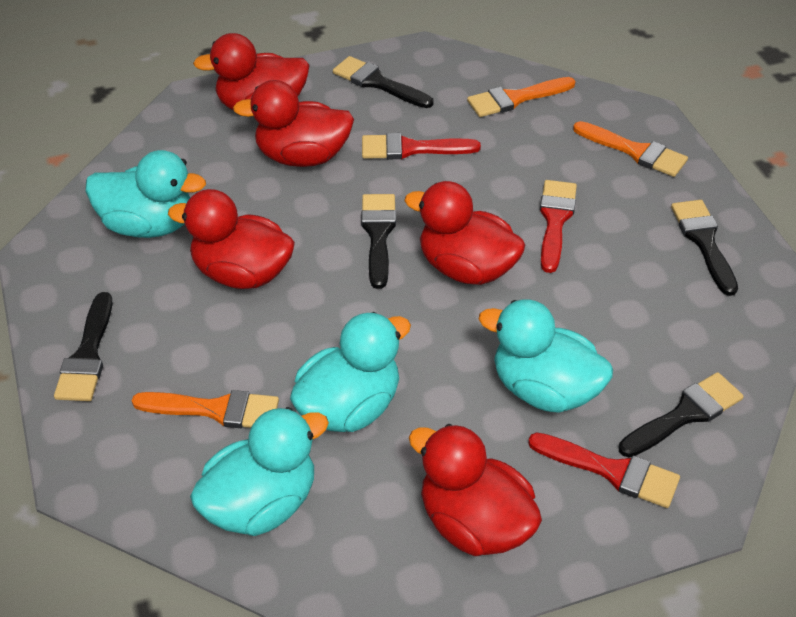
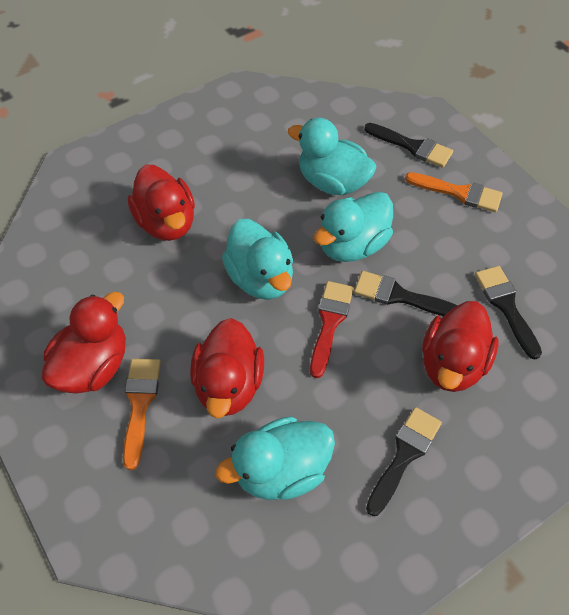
black brush: 5 -> 4
orange brush: 3 -> 2
red brush: 3 -> 1
red duck: 5 -> 4

